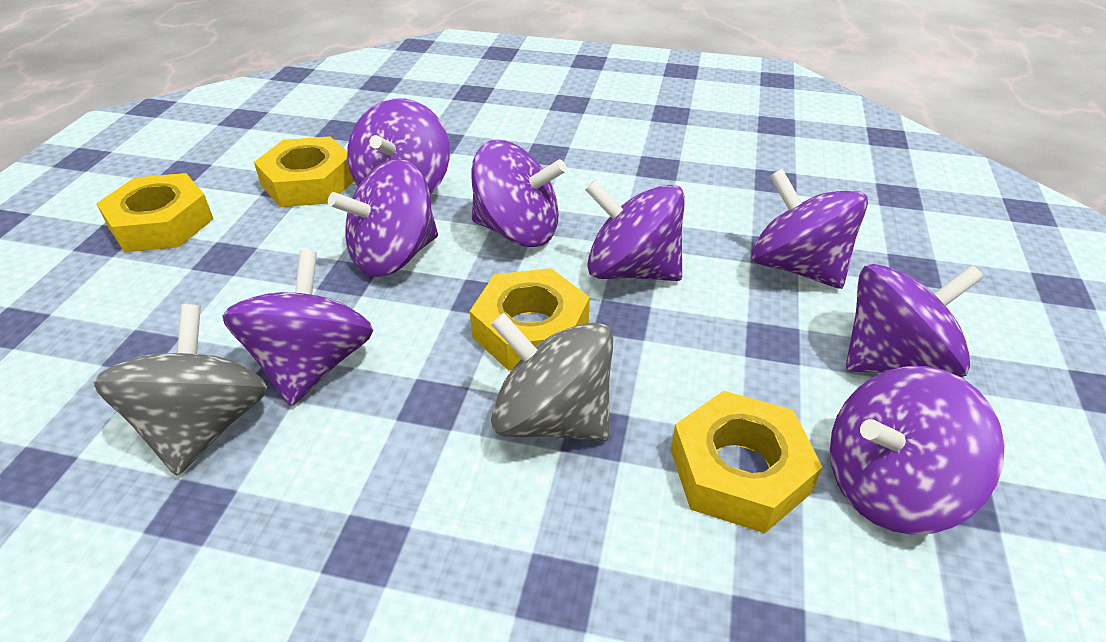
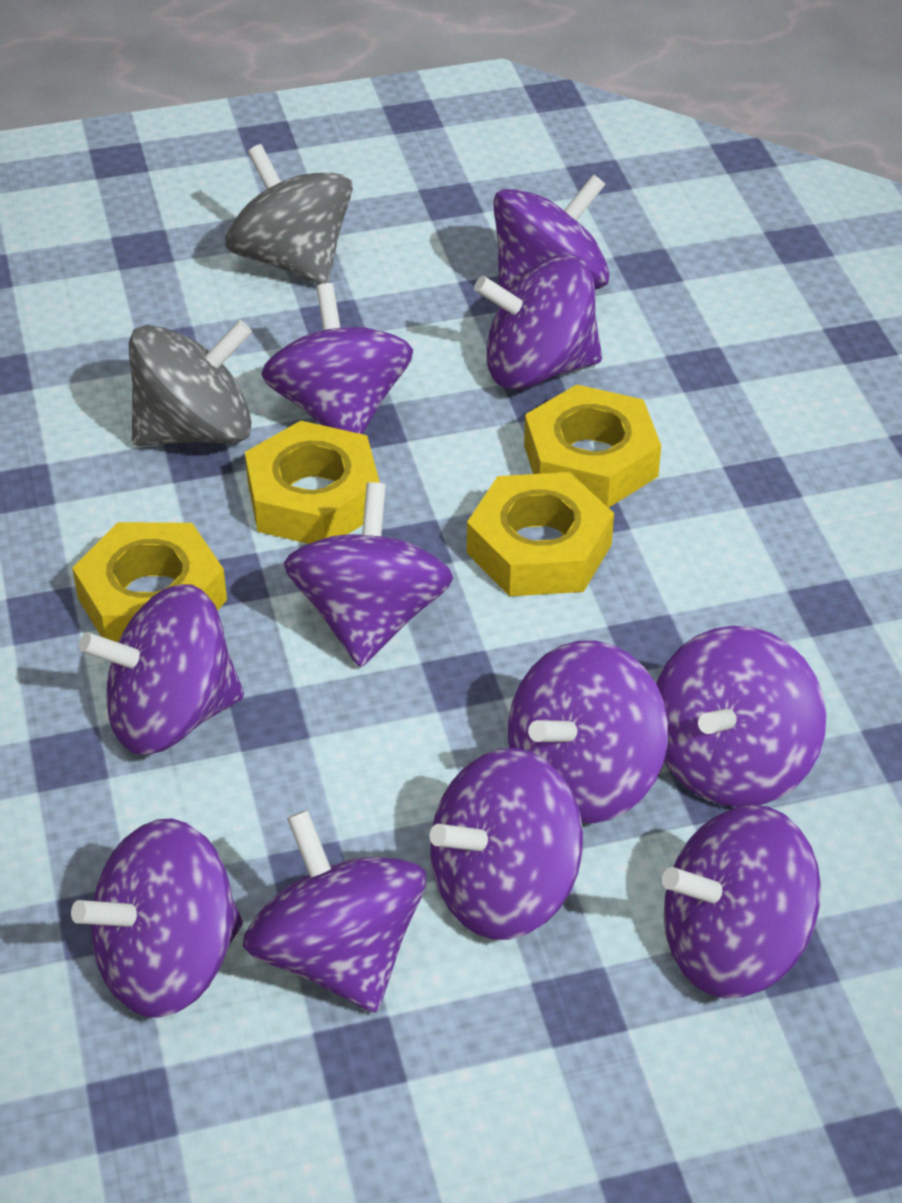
purple spinning top: 8 -> 11

